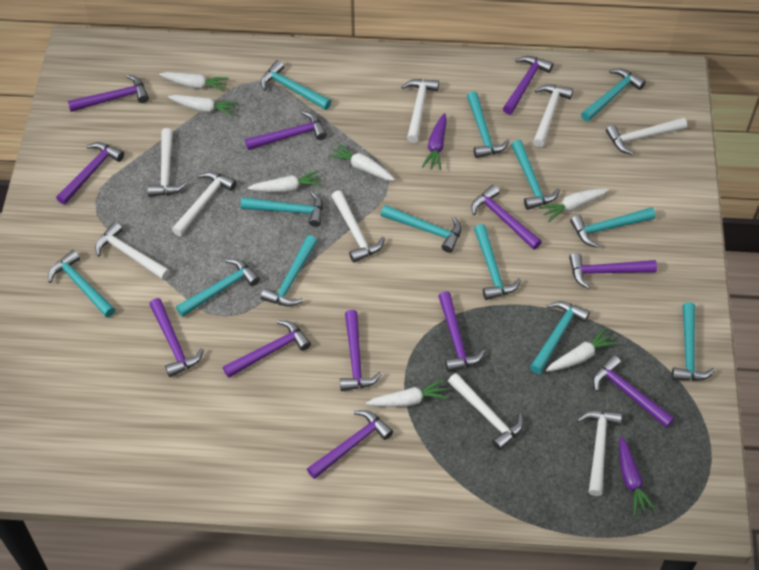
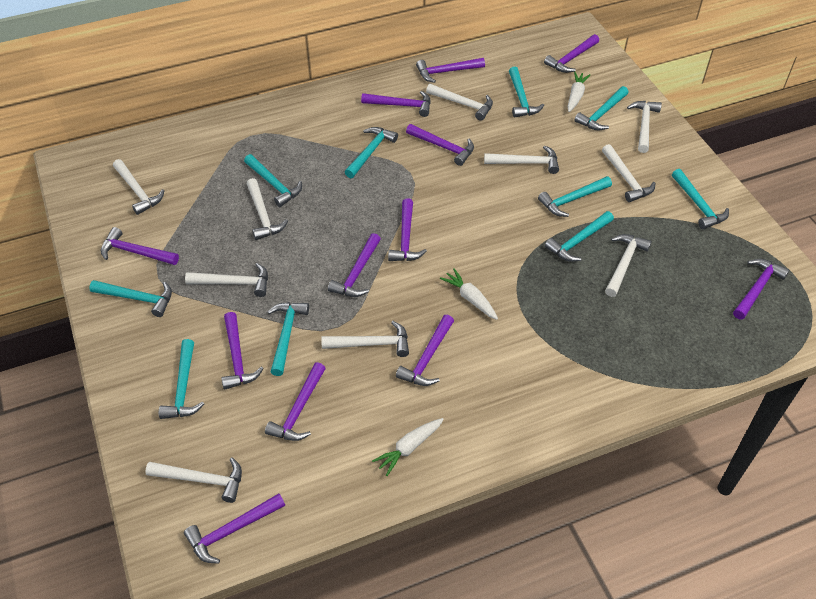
purple carrot: 2 -> 0
turquoise hammer: 13 -> 10
white carrot: 7 -> 3
white hammer: 9 -> 10

